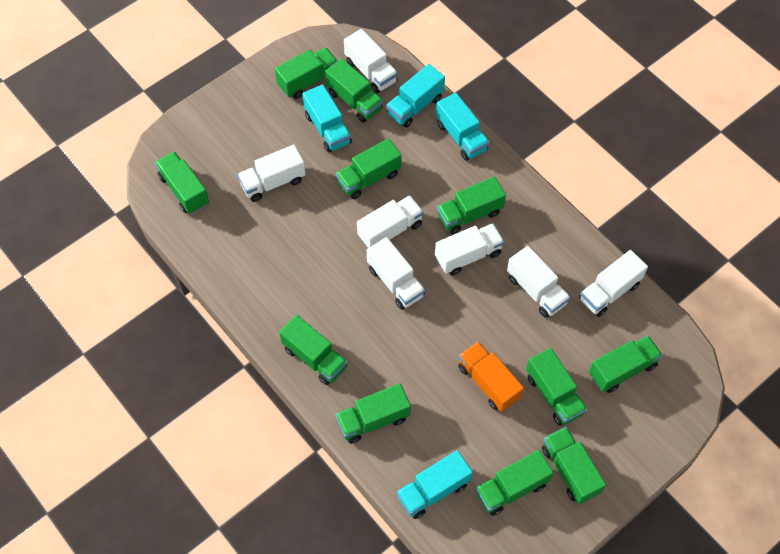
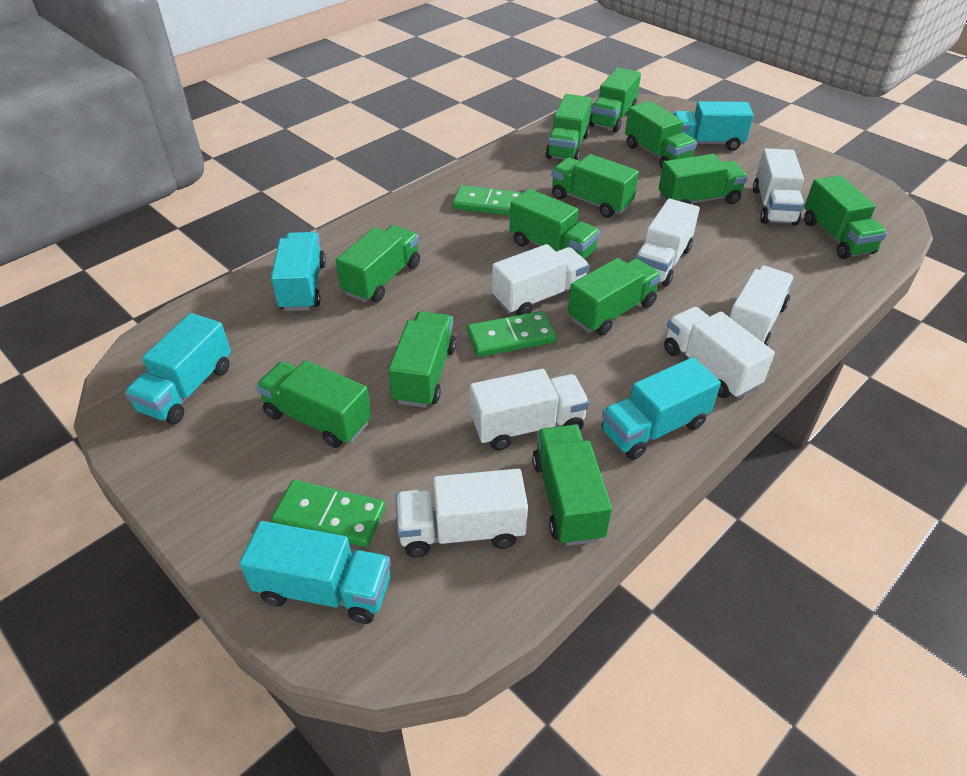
green domino: 0 -> 3
green truck: 11 -> 12
orange truck: 1 -> 0
turquoise truck: 4 -> 5

